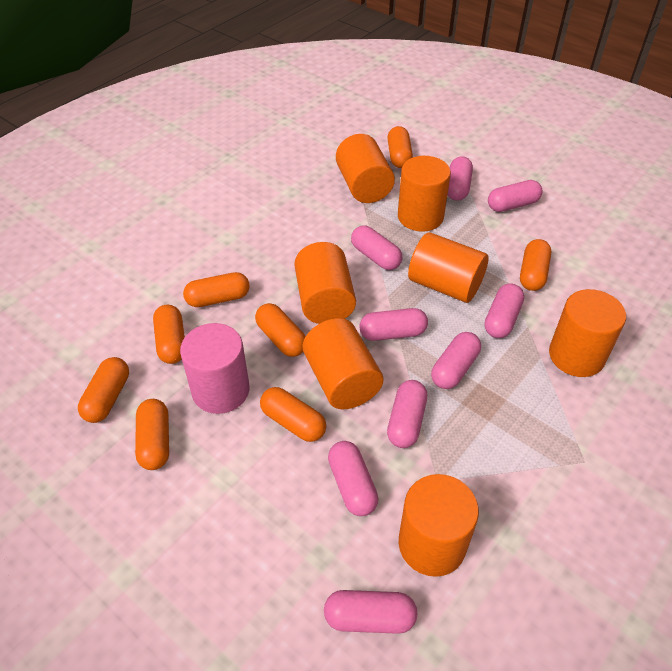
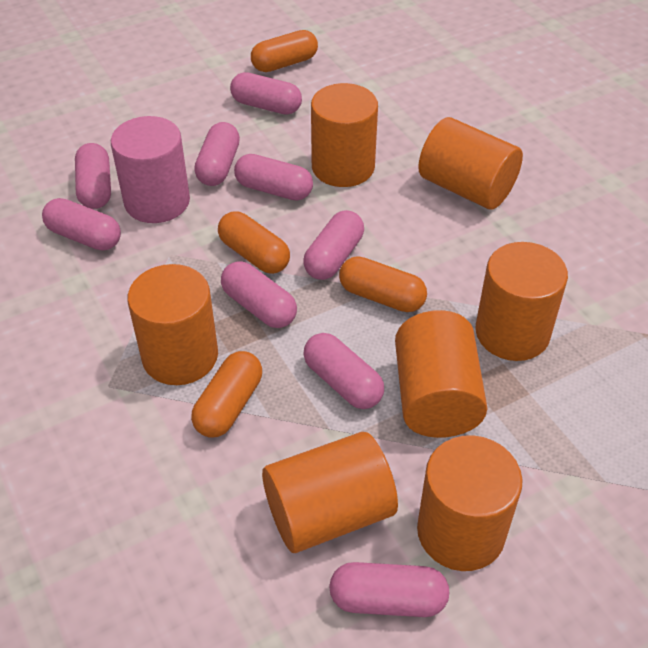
orange capsule: 8 -> 4

